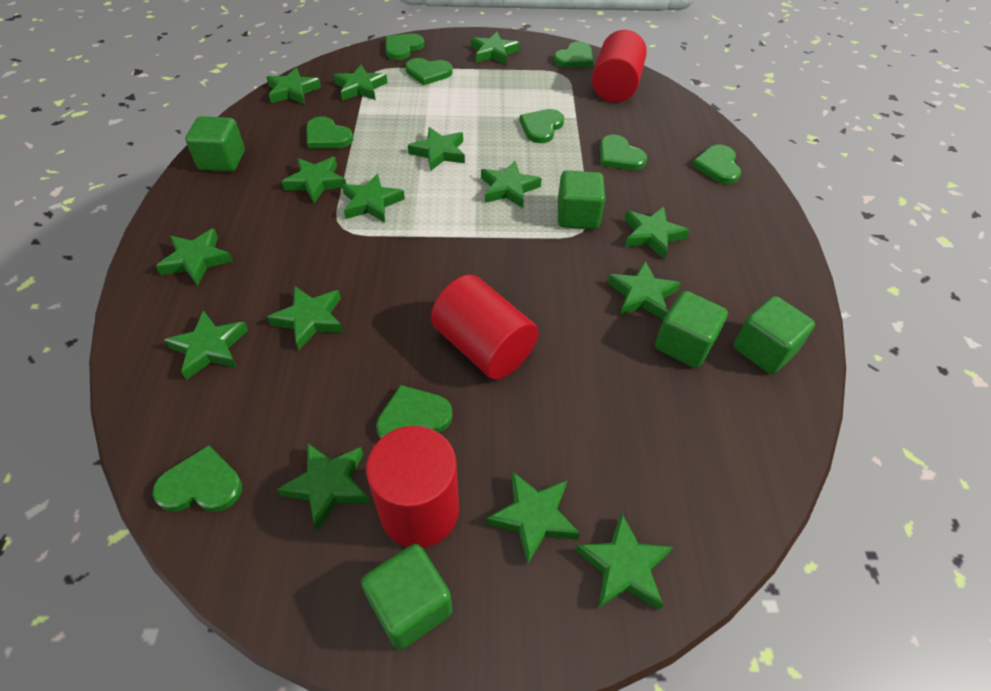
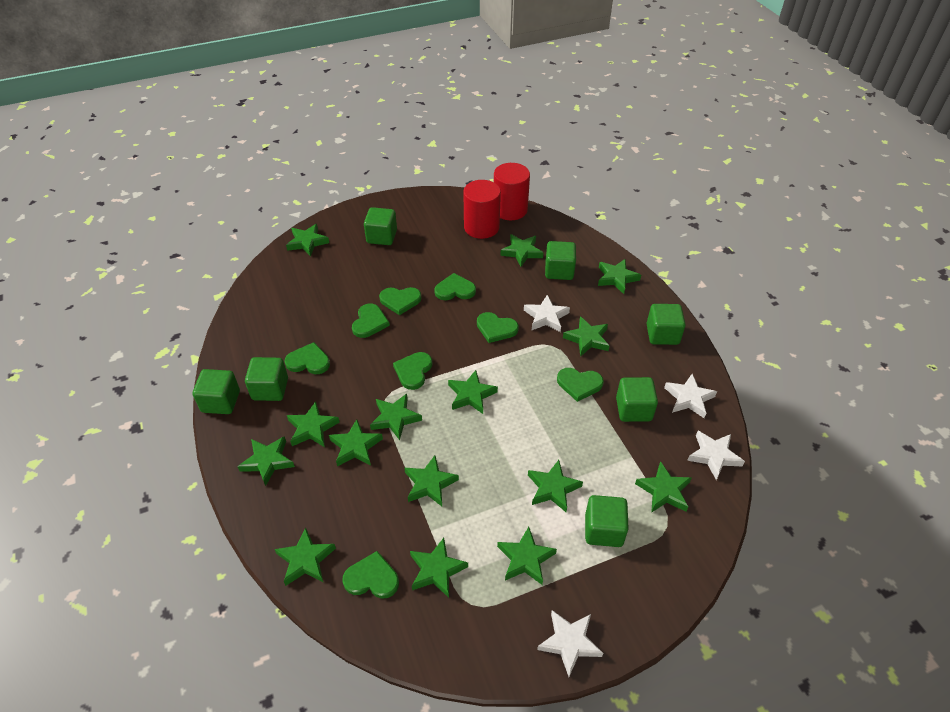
green cube: 5 -> 7
green heart: 9 -> 8
red cylinder: 3 -> 2
white star: 0 -> 4

